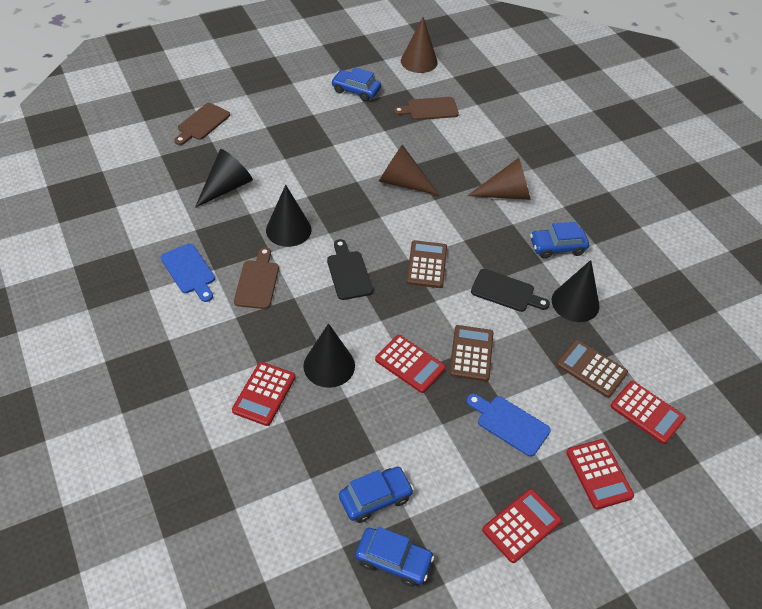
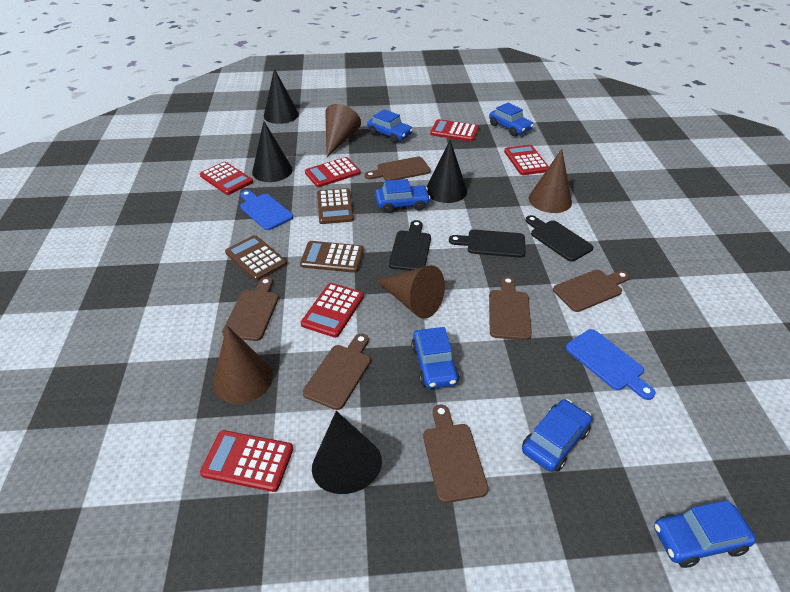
black cutting board: 2 -> 3
blue car: 4 -> 6
brown cone: 3 -> 4
brown cutting board: 3 -> 6
red calculator: 5 -> 6

